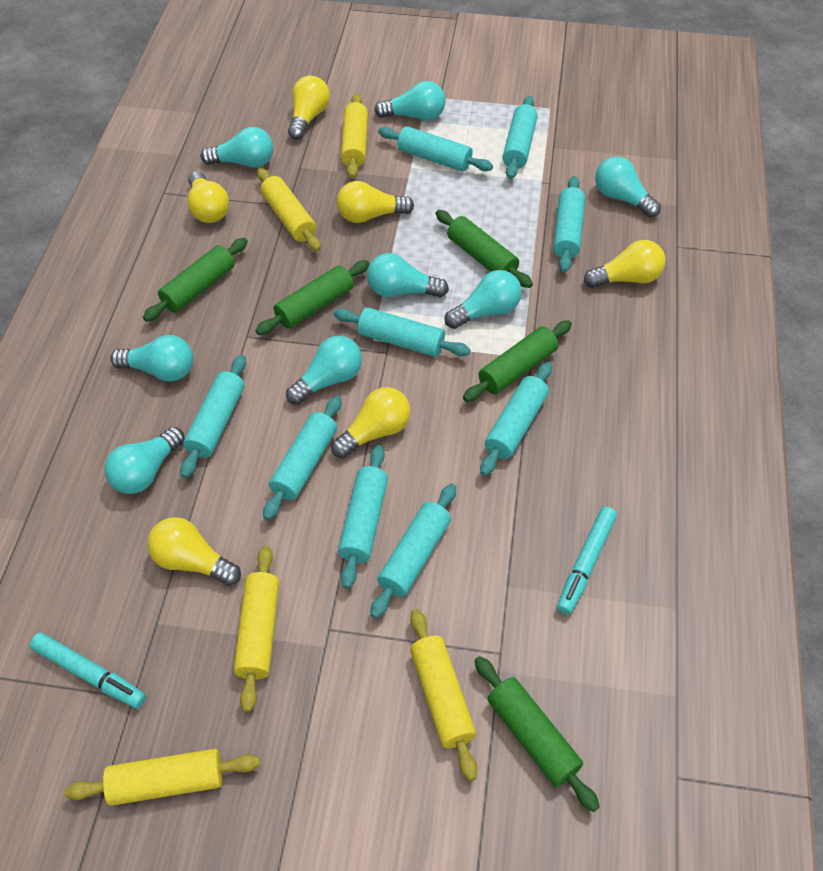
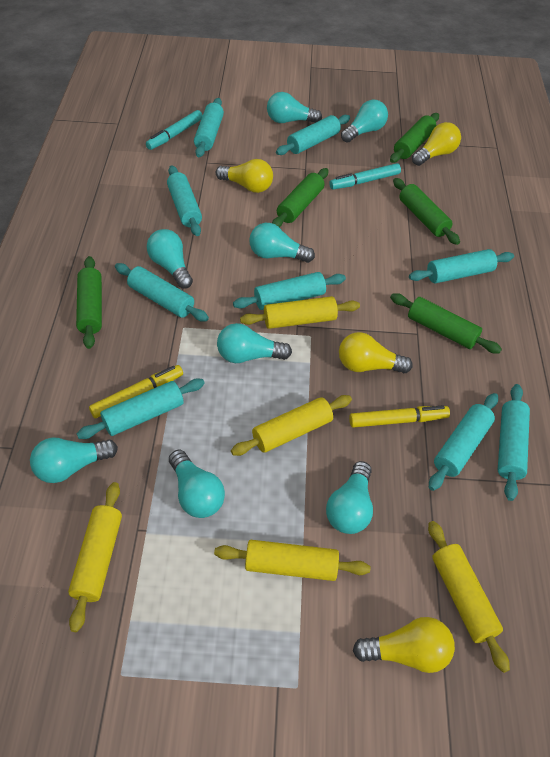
yellow light bulb: 6 -> 4
yellow marker: 0 -> 2

